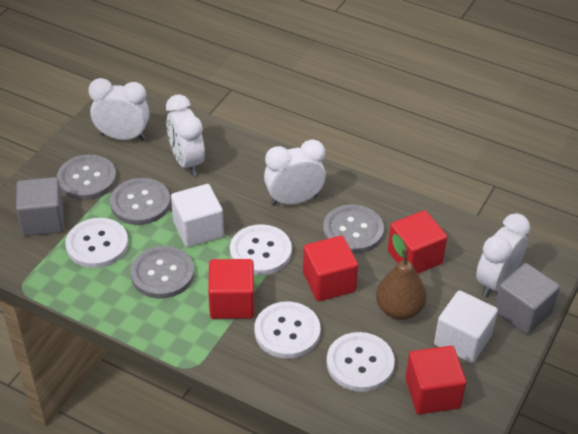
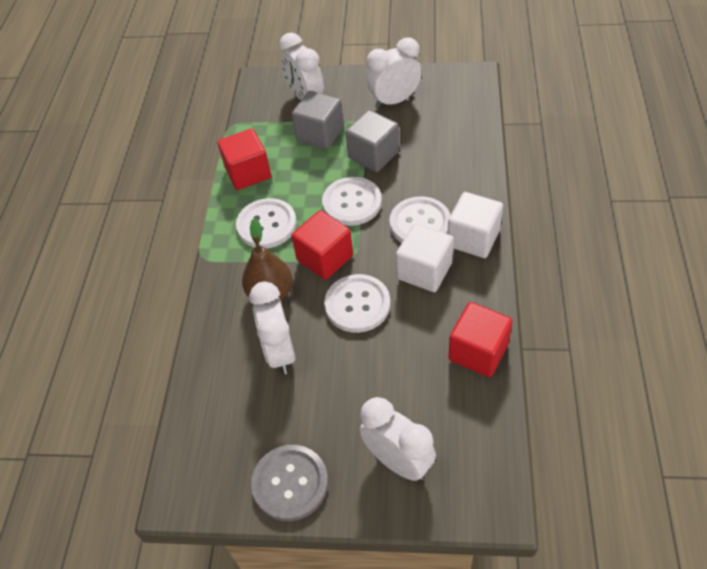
grey button: 4 -> 1
red cube: 4 -> 3

